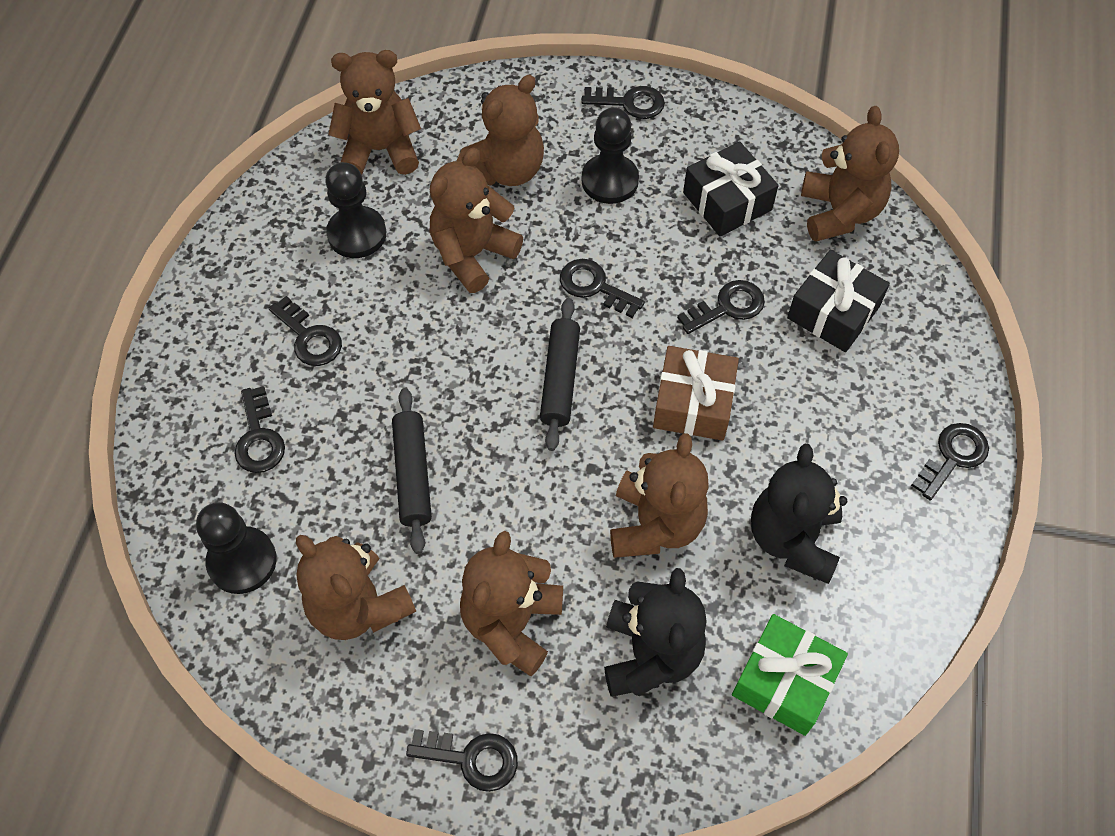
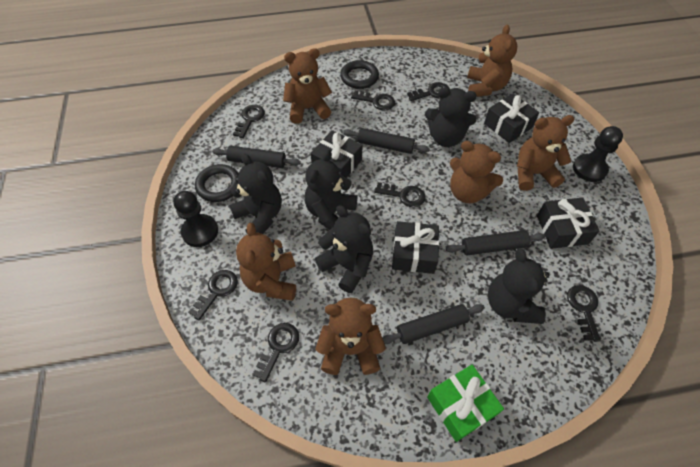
black gift: 2 -> 4
black pawn: 3 -> 2
black ring: 0 -> 2
black rolling pin: 2 -> 4
black teddy bear: 2 -> 5
brown gift: 1 -> 0
brown teddy bear: 7 -> 6

